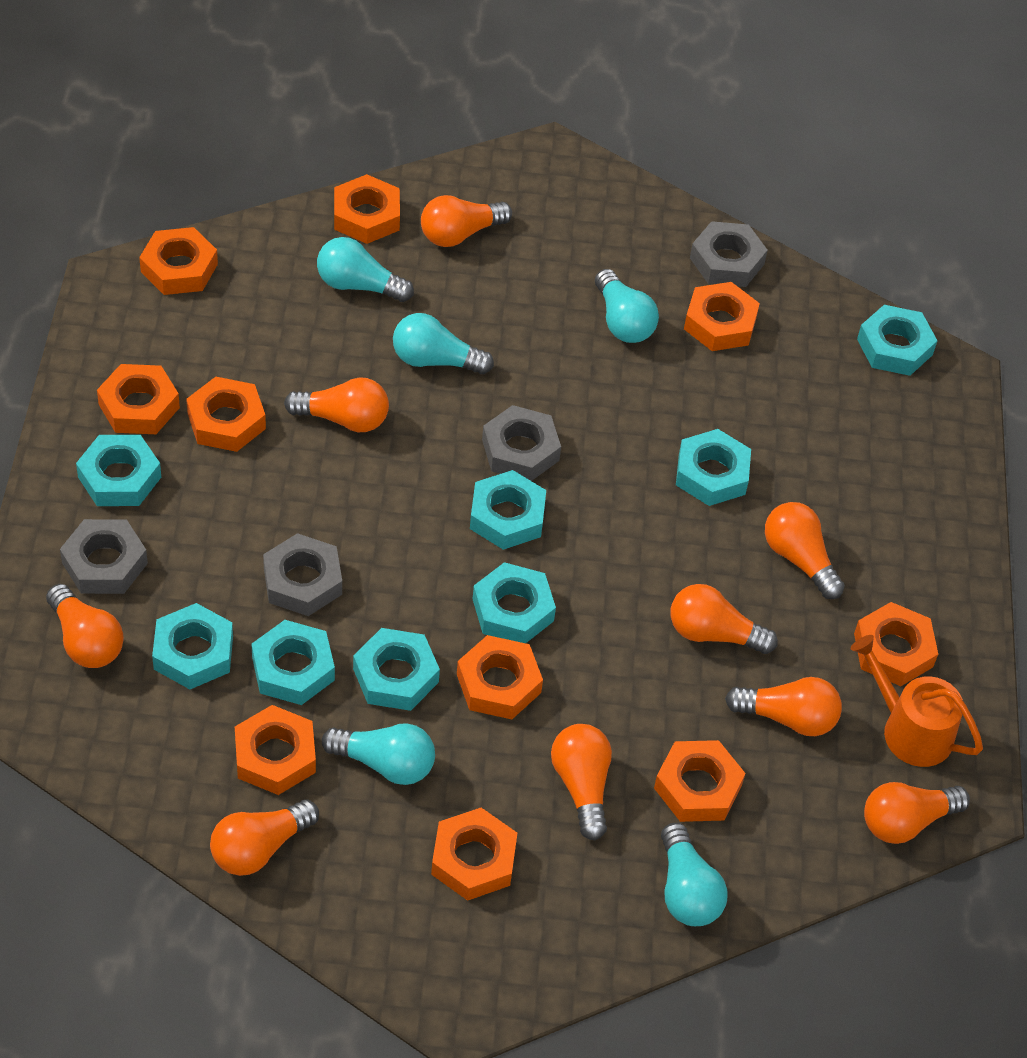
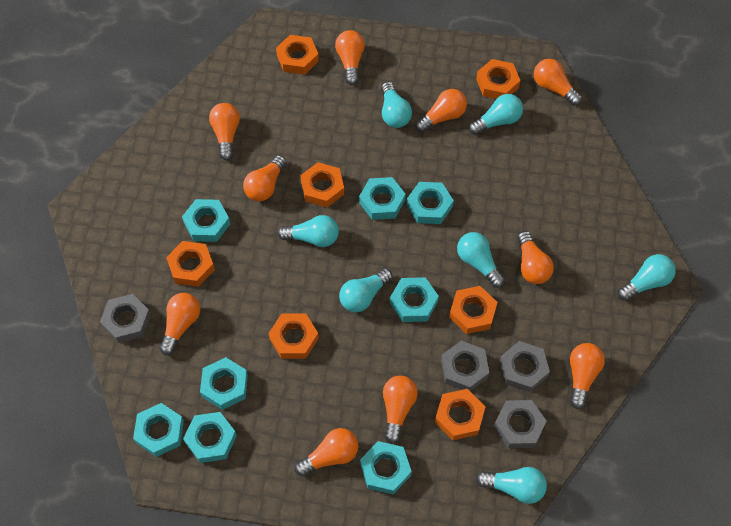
orange light bulb: 9 -> 10
orange nut: 10 -> 7
orange watering can: 1 -> 0
turquoise light bulb: 5 -> 7

